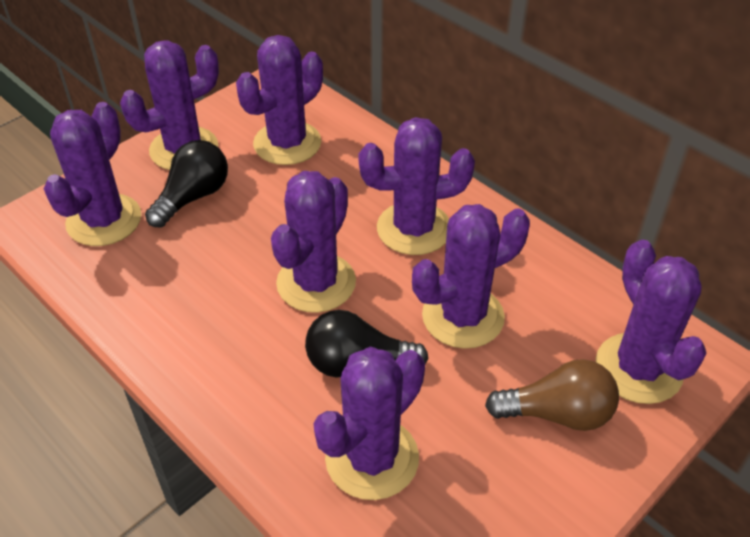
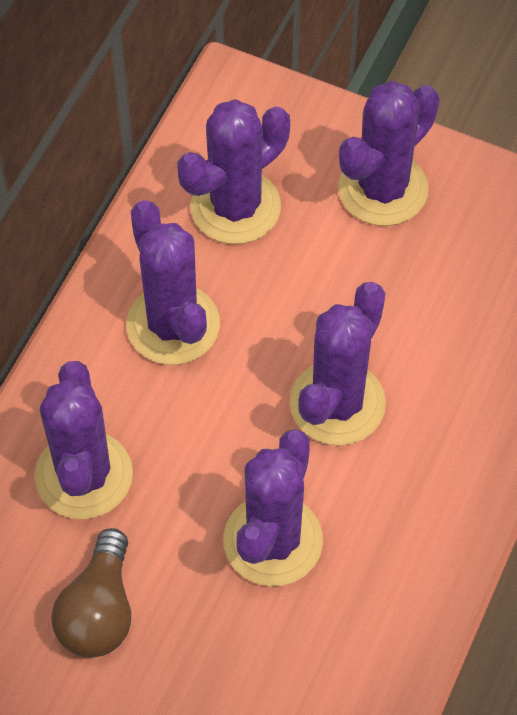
black light bulb: 2 -> 0
purple cactus: 8 -> 6

